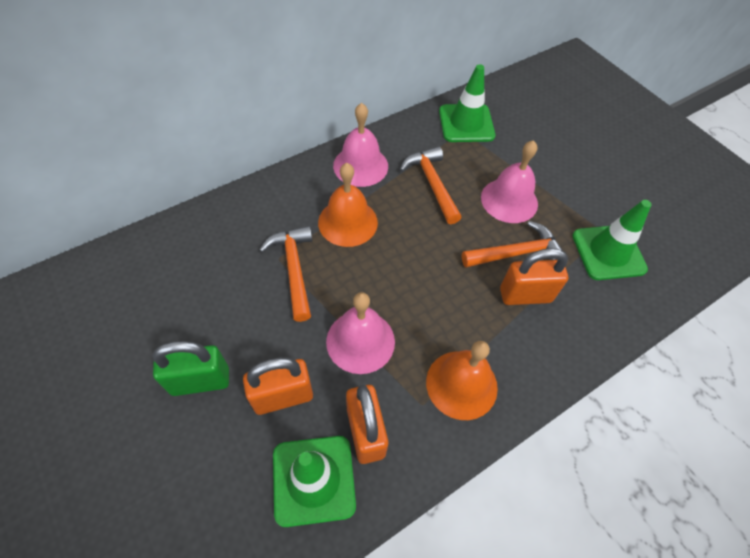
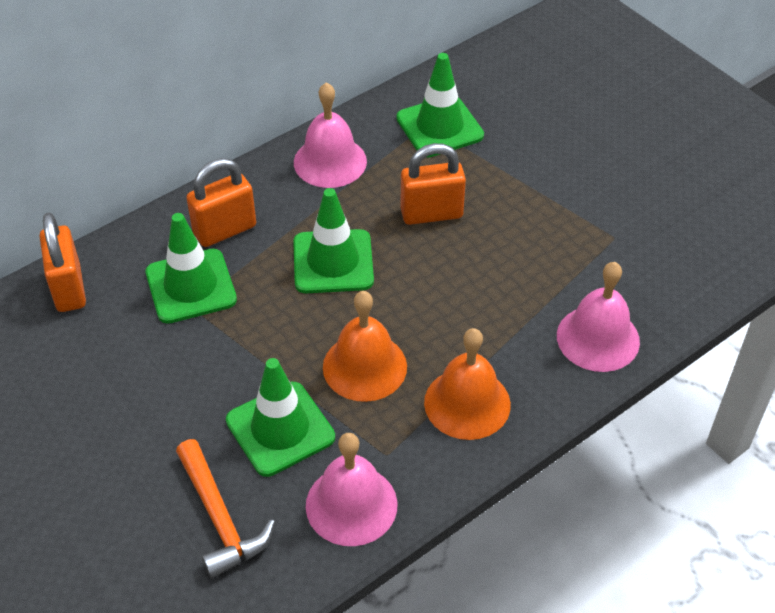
green padlock: 1 -> 0
green traffic cone: 3 -> 4
orange hammer: 3 -> 1

